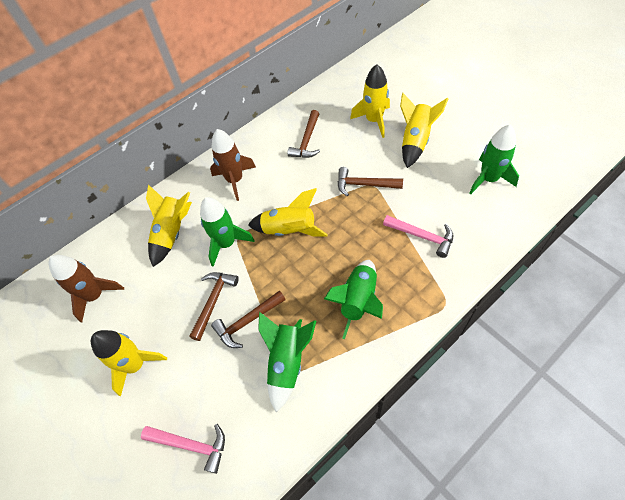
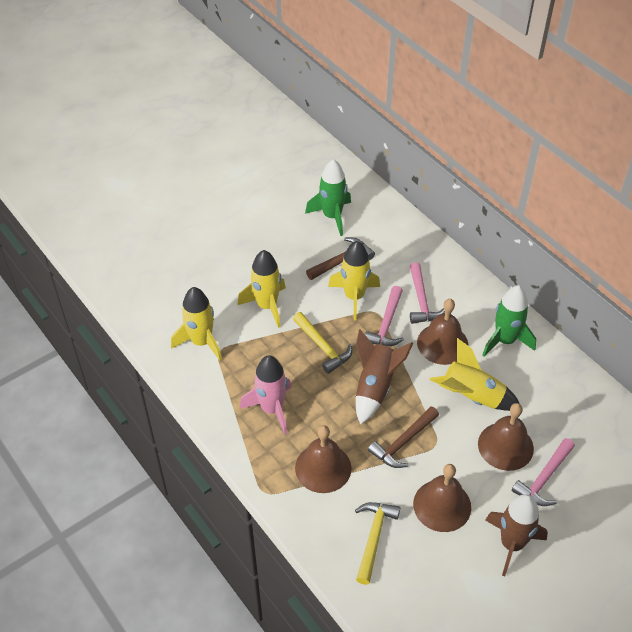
brown bell: 0 -> 4
brown hammer: 4 -> 2
green rocket: 4 -> 2
pink hammer: 2 -> 3
pink rocket: 0 -> 1
yellow hammer: 0 -> 2
yellow rocket: 5 -> 4

